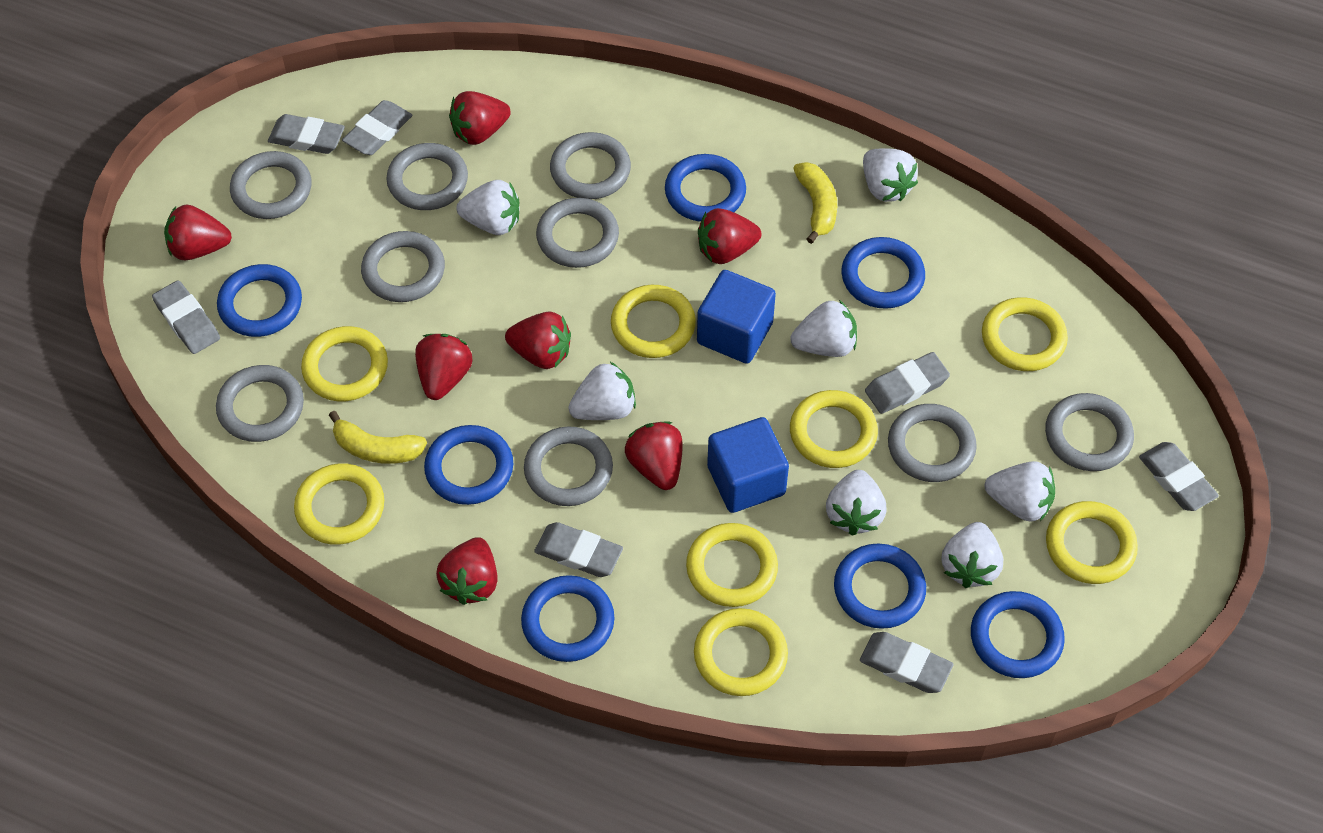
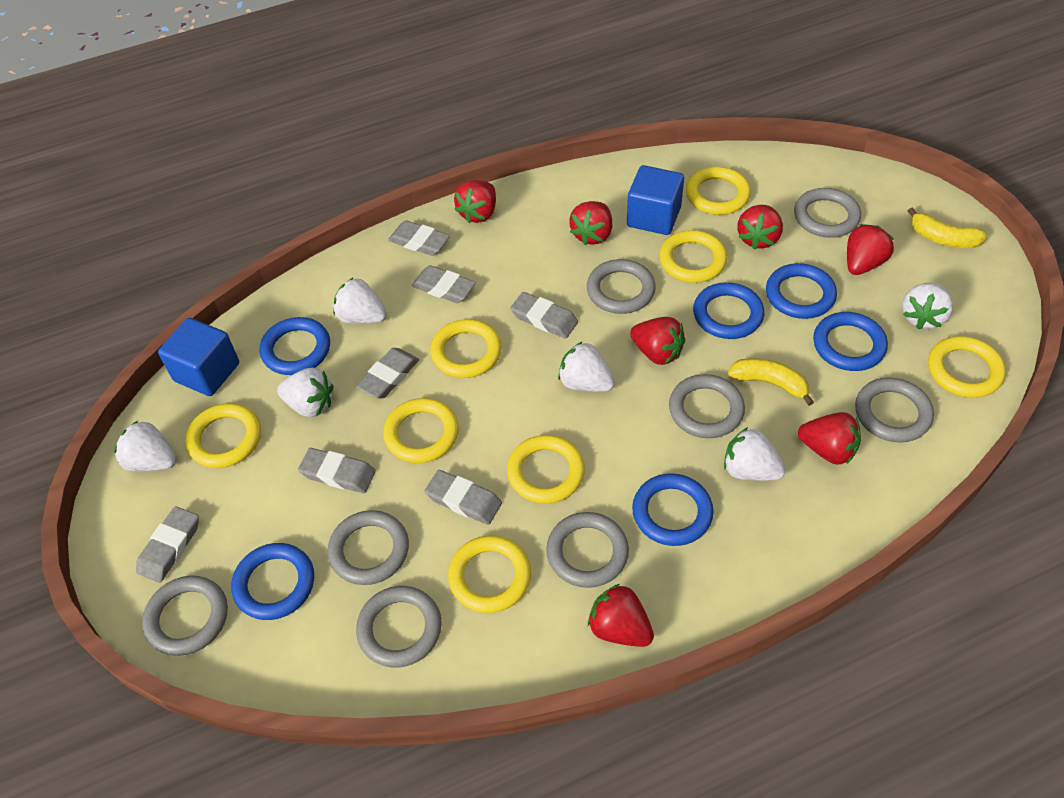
blue ring: 7 -> 6
grey ring: 9 -> 8
white strawberry: 7 -> 6

